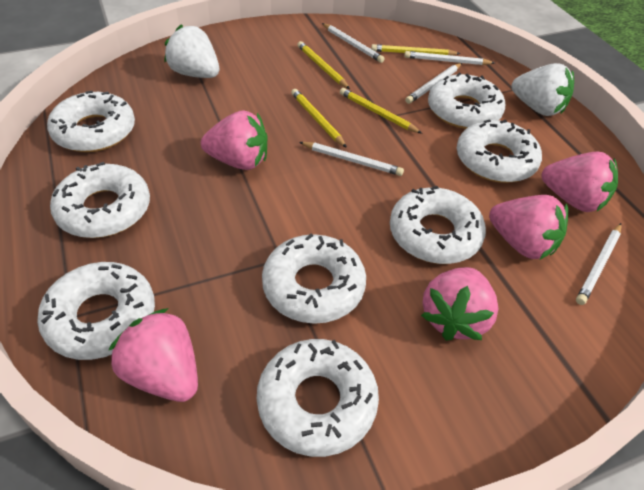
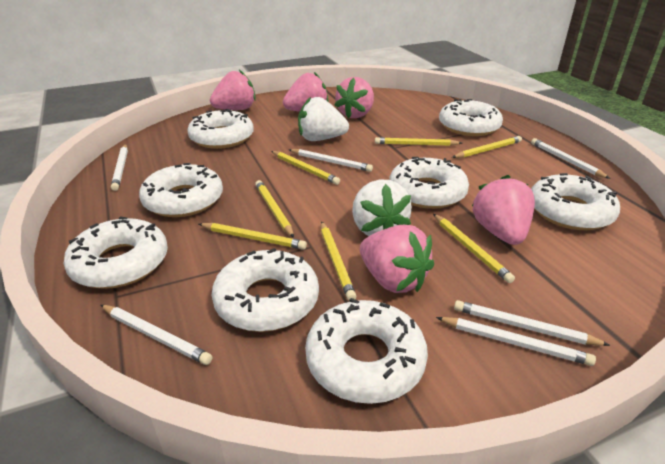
white pencil: 5 -> 6
yellow pencil: 4 -> 7

